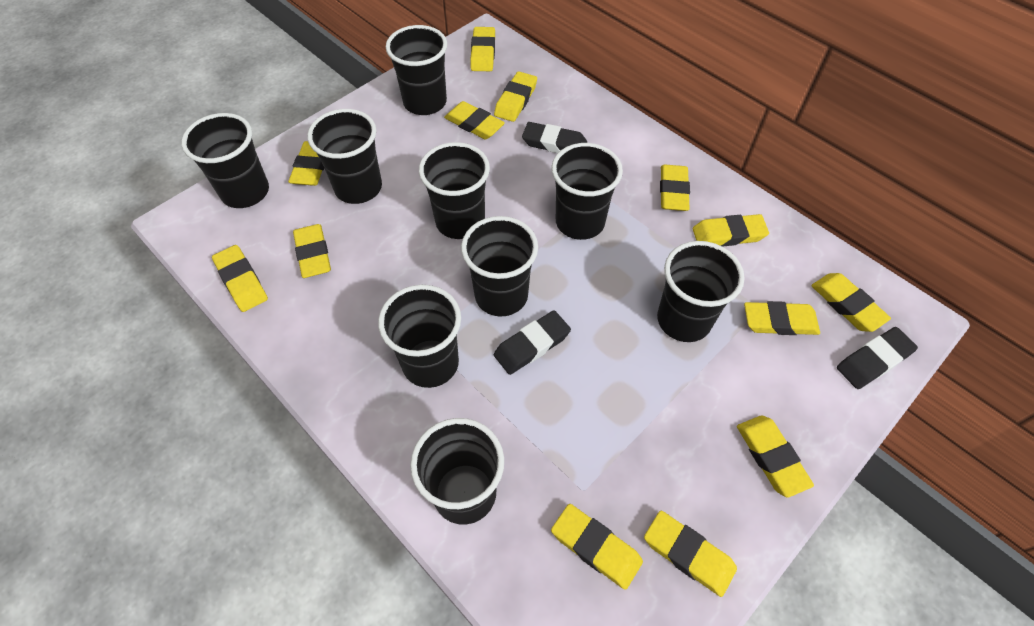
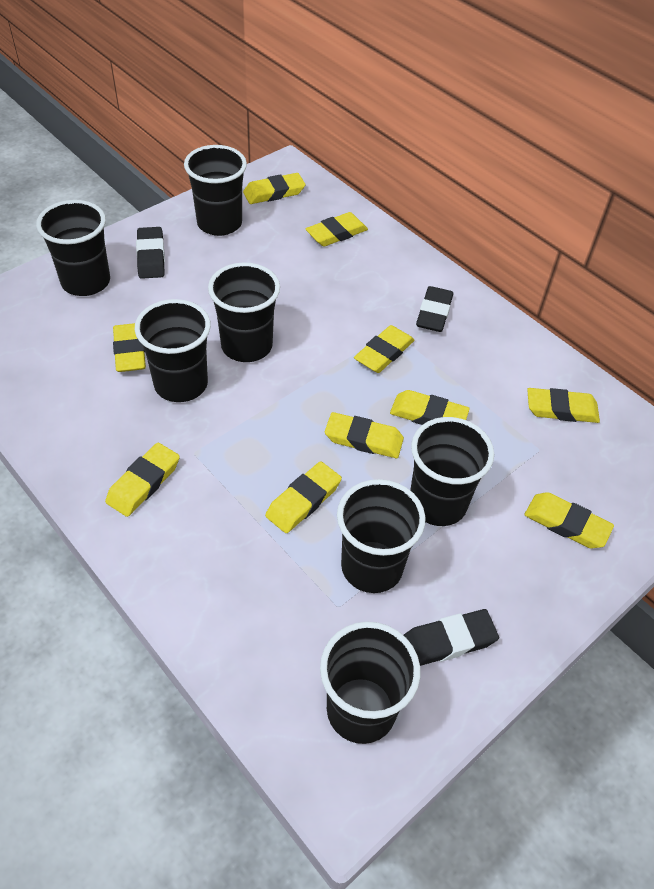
black cup: 9 -> 7
yellow eraser: 13 -> 10

